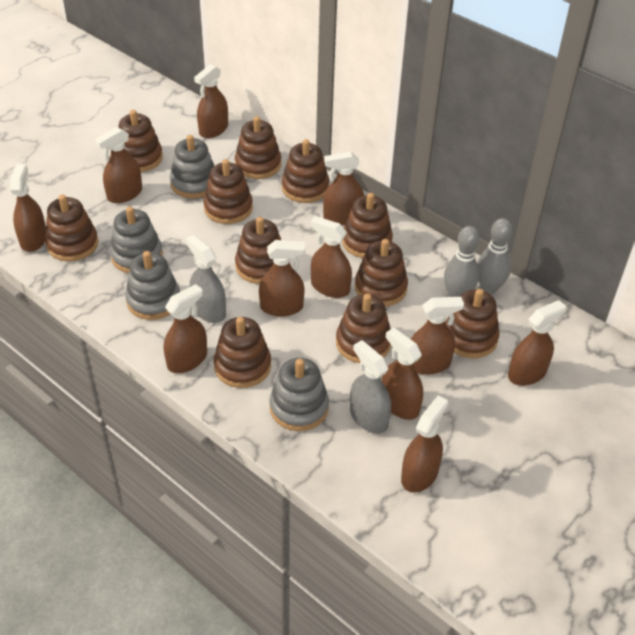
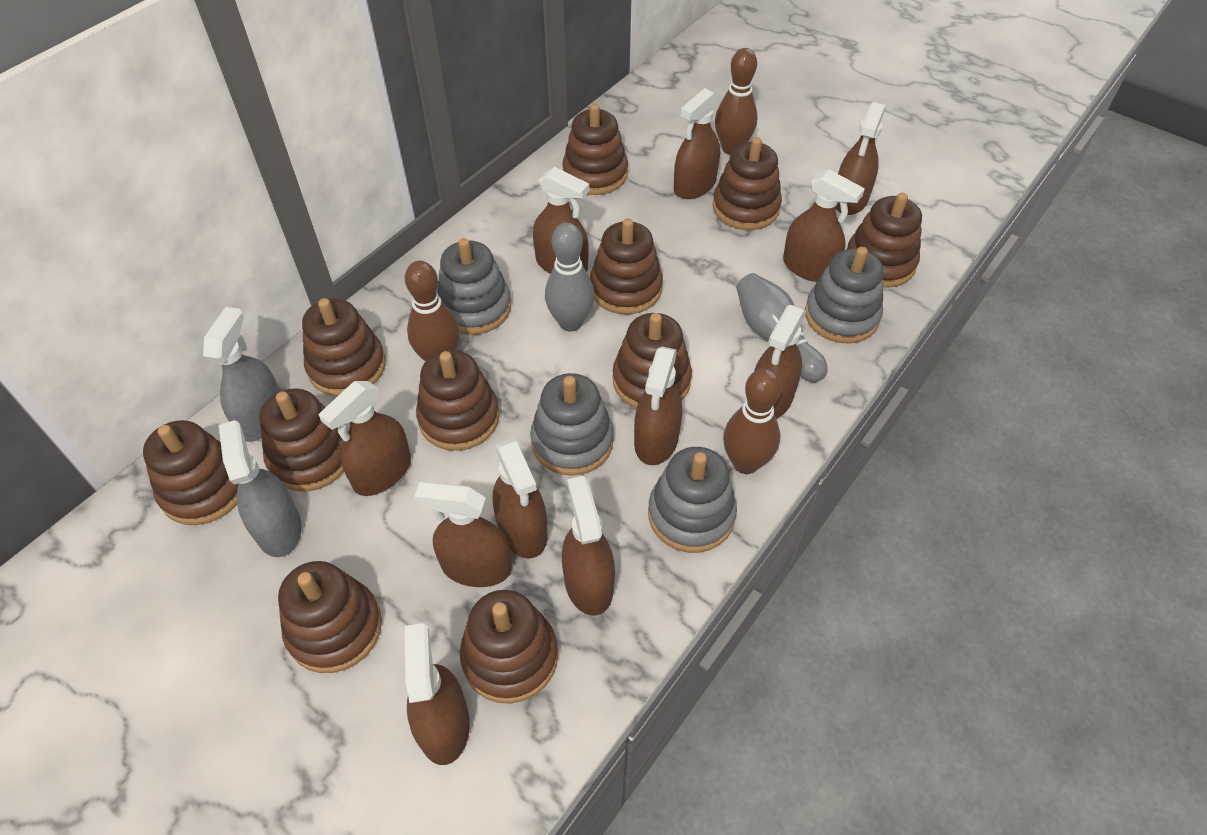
brown bowling pin: 0 -> 3

